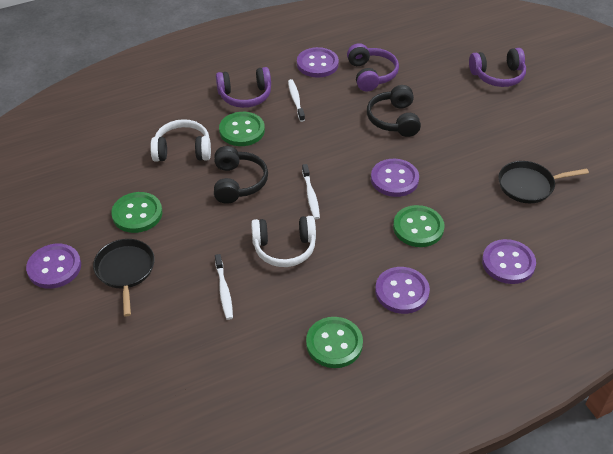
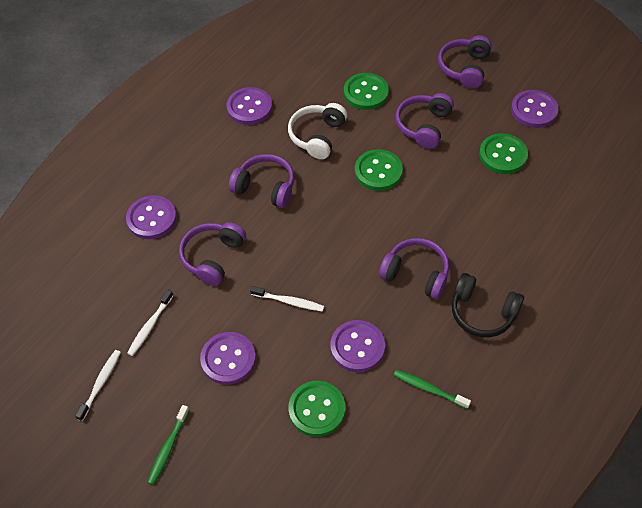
black headphones: 2 -> 1
black pan: 2 -> 0
green toothbrush: 0 -> 2
purple headphones: 3 -> 5
white headphones: 2 -> 1

